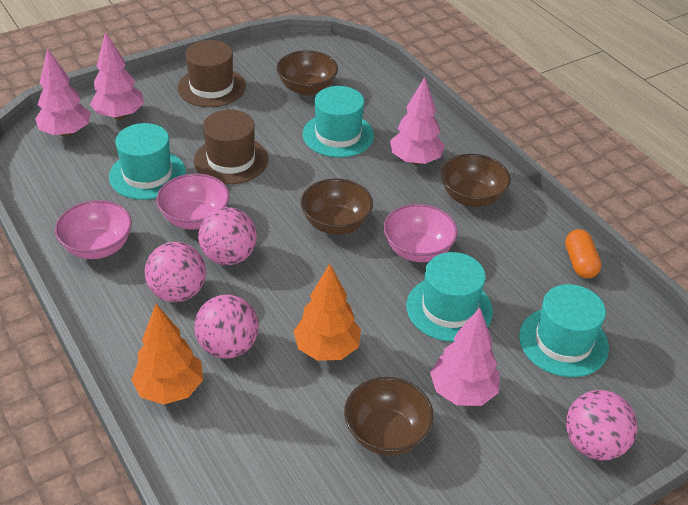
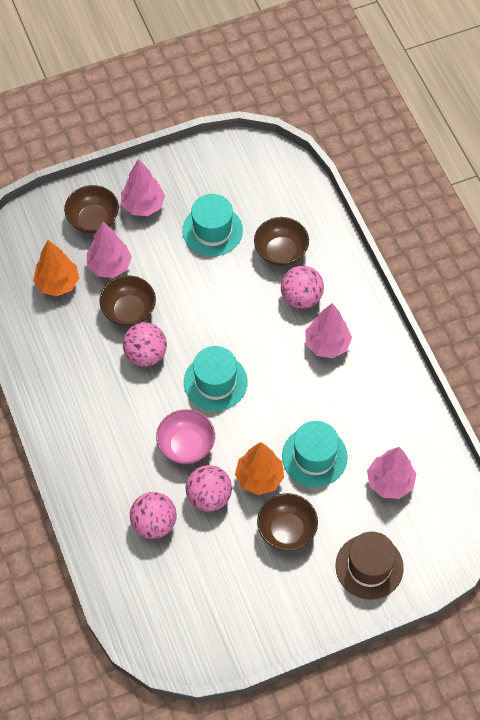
brown hat: 2 -> 1
orange capsule: 1 -> 0
pink bowl: 3 -> 1
turquoise hat: 4 -> 3

